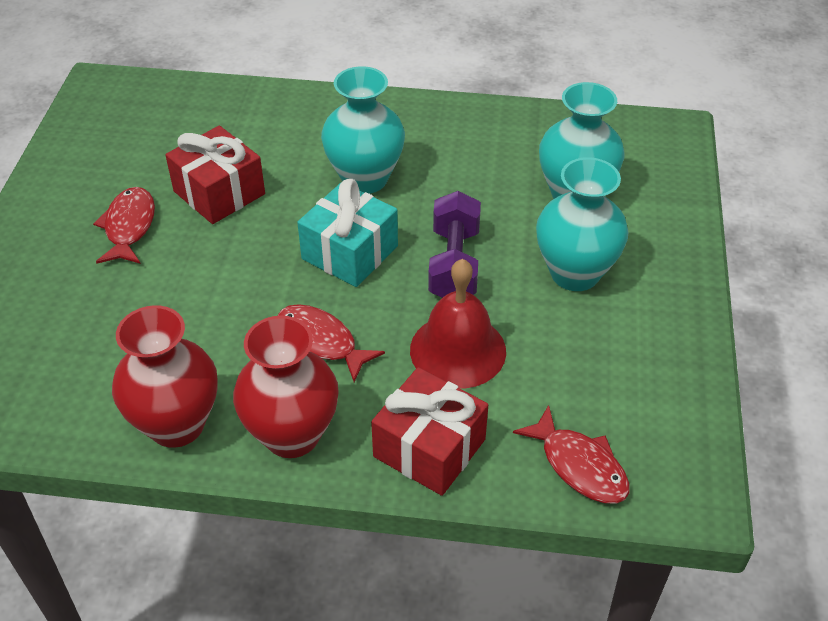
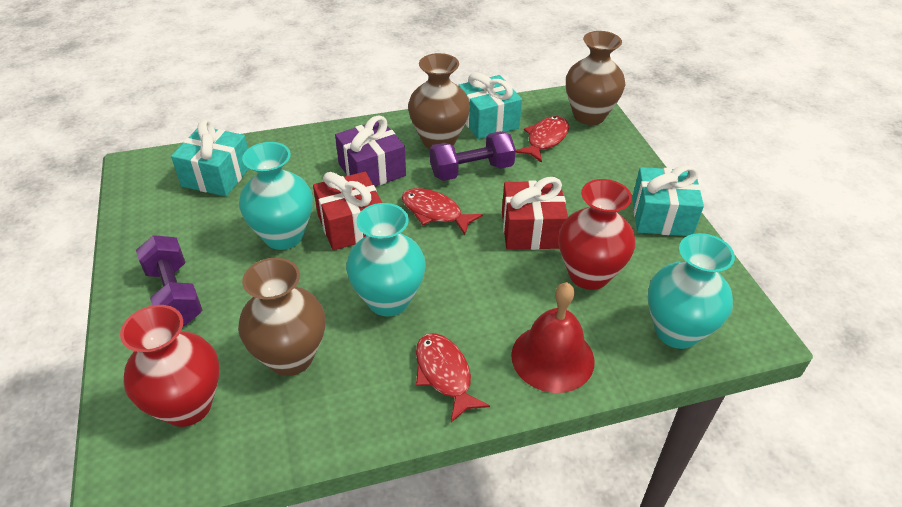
brown vase: 0 -> 3
purple dumbbell: 1 -> 2
purple gift: 0 -> 1
turquoise gift: 1 -> 3

